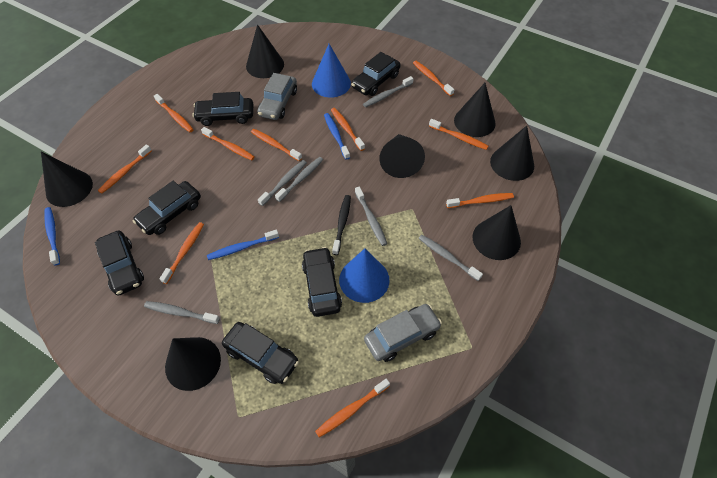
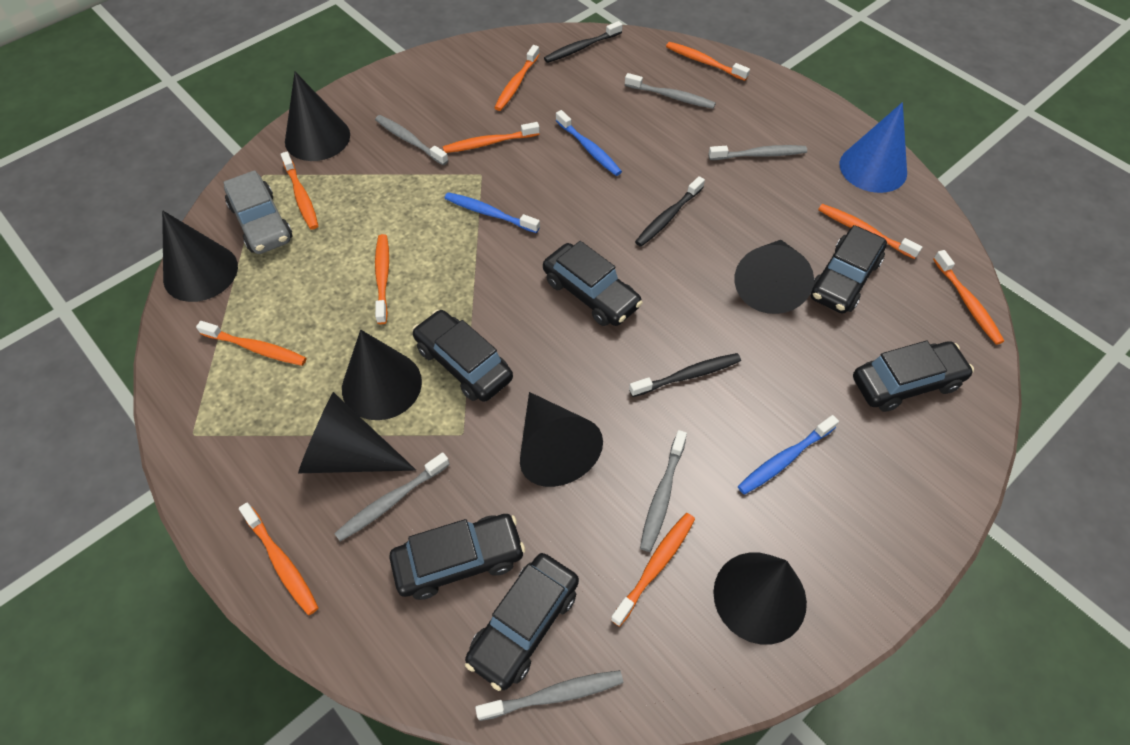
black toothbrush: 1 -> 3
blue cone: 2 -> 1
grey car: 2 -> 1

